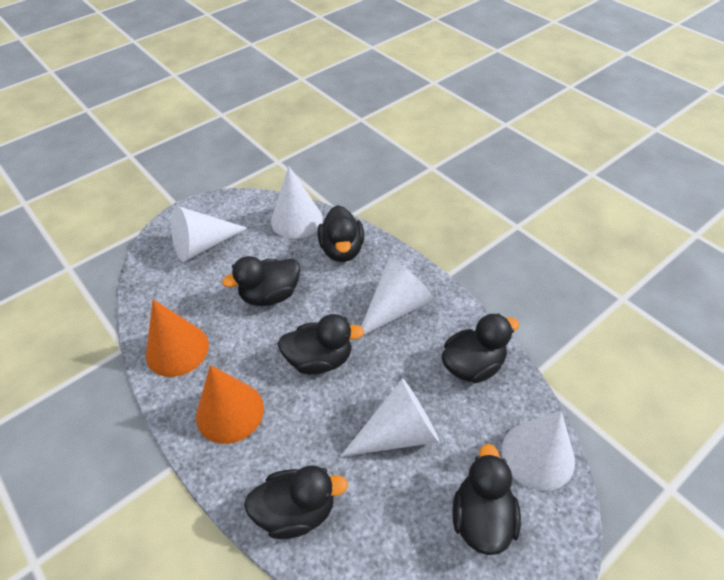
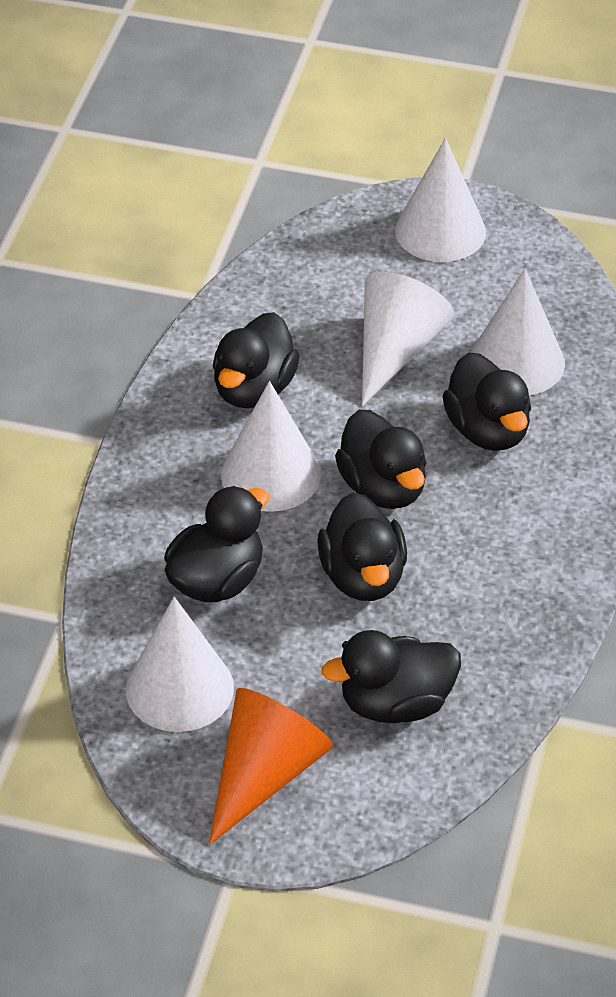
orange cone: 2 -> 1

